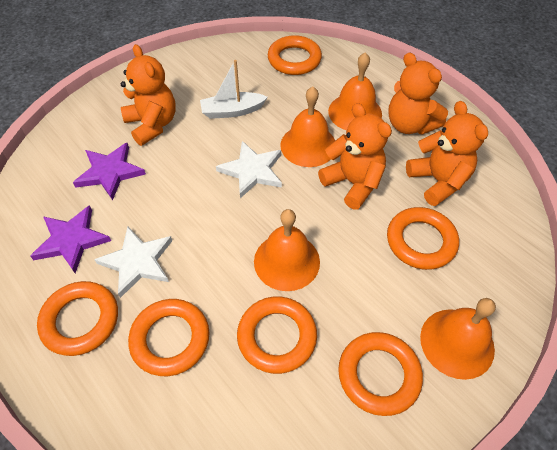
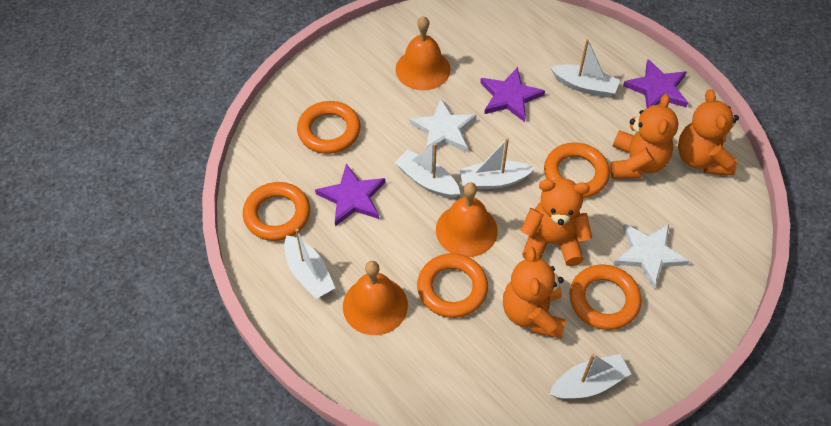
orange bell: 4 -> 3
orange ring: 6 -> 5
purple star: 2 -> 3
white boat: 1 -> 5

